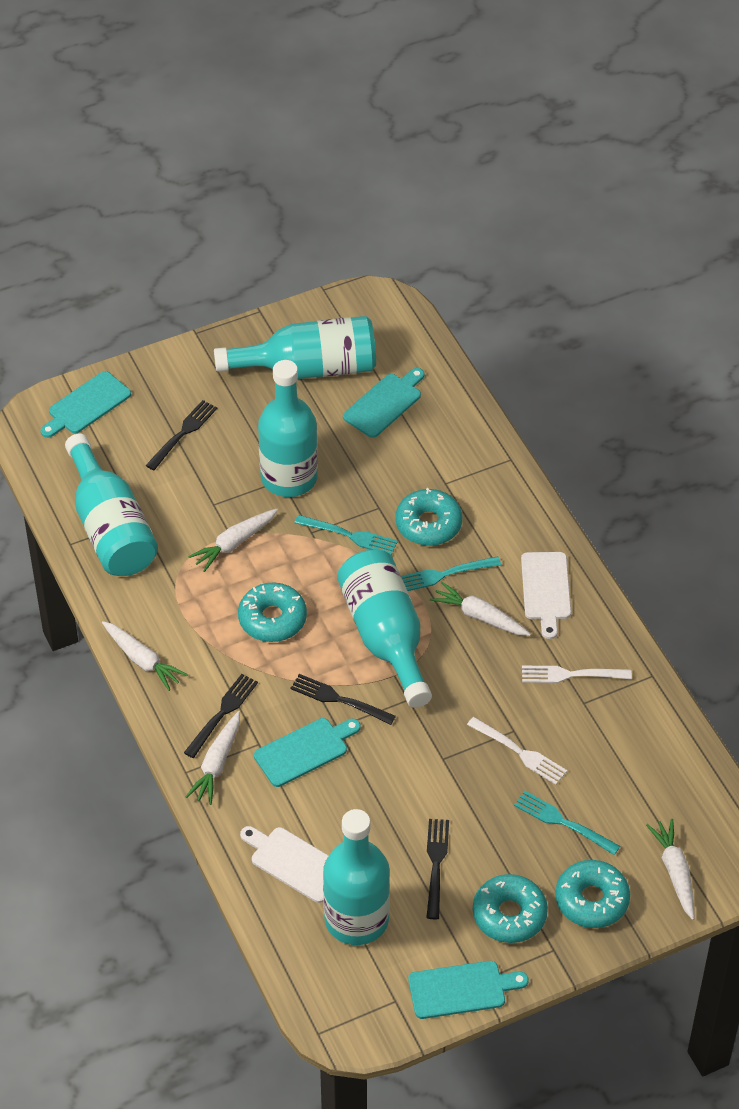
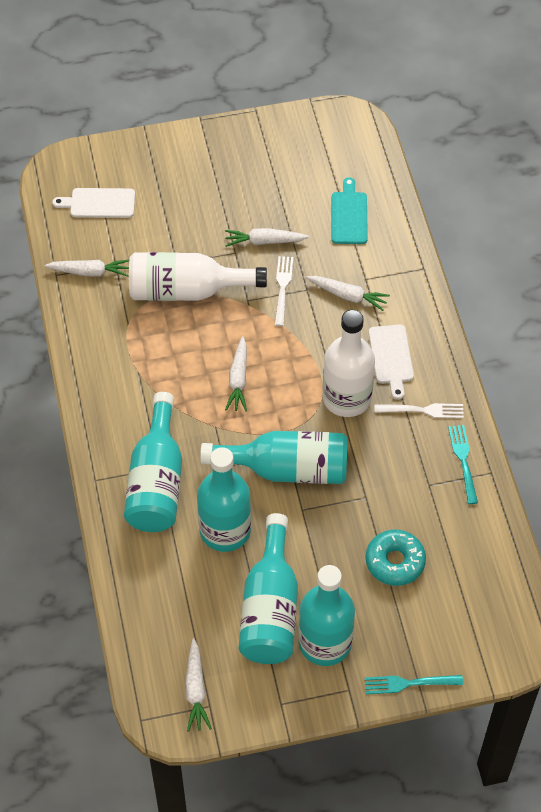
black fork: 4 -> 0
turquoise cutting board: 4 -> 1
turquoise donut: 4 -> 1
turquoise fork: 3 -> 2
white bottle: 0 -> 2

